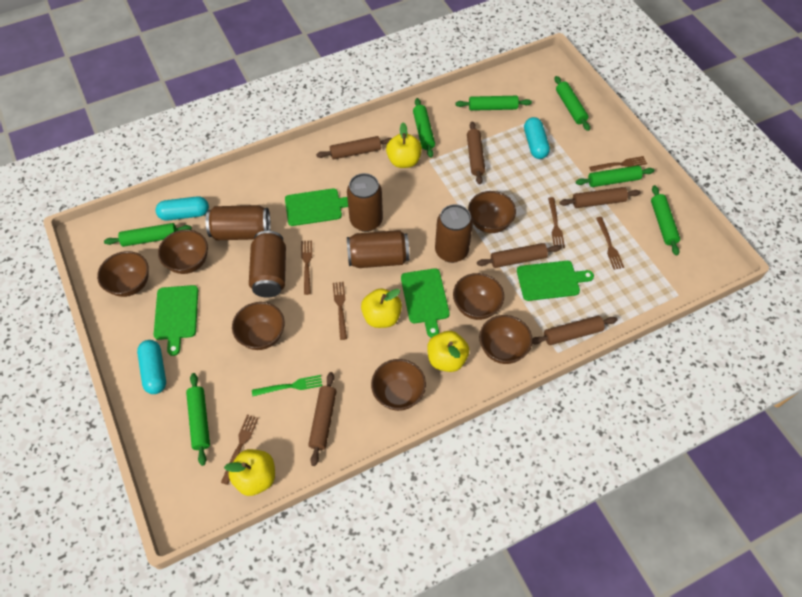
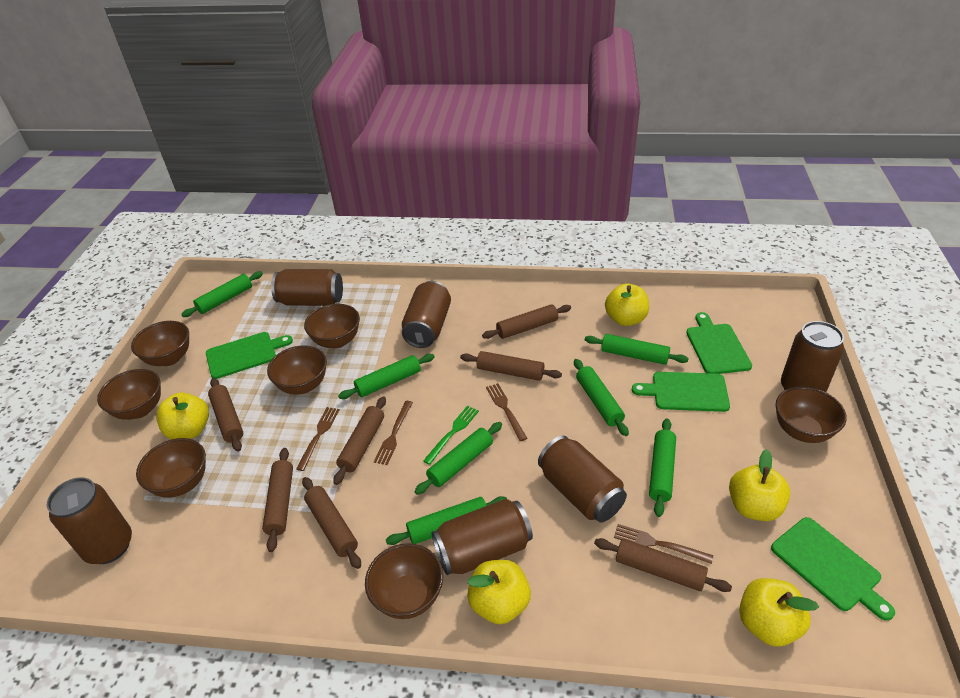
brown can: 5 -> 6
brown fork: 6 -> 4
brown rolling pin: 6 -> 7
turquoise capsule: 3 -> 0
yellow apple: 4 -> 5

